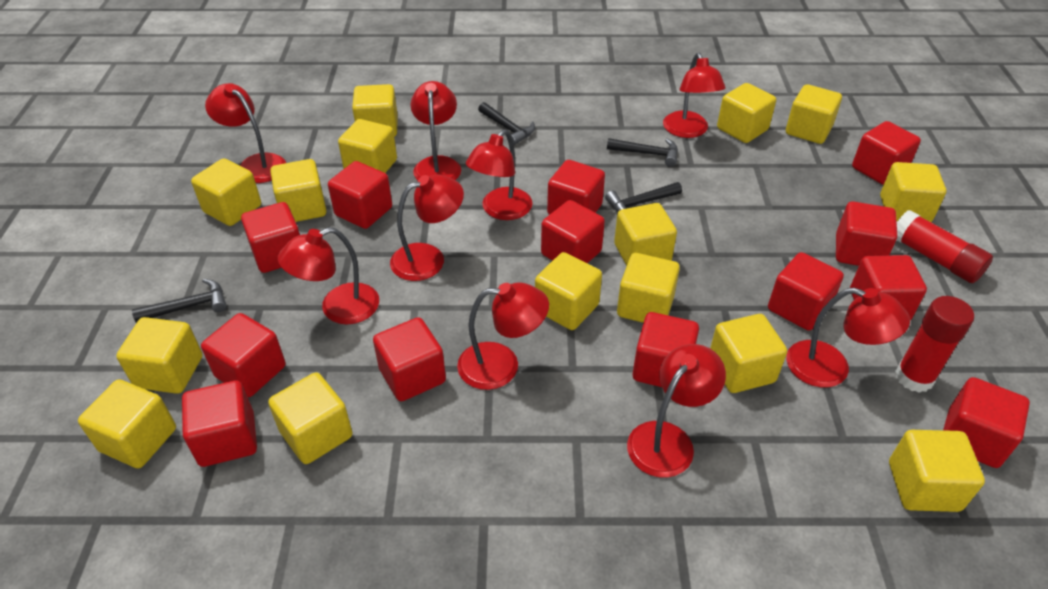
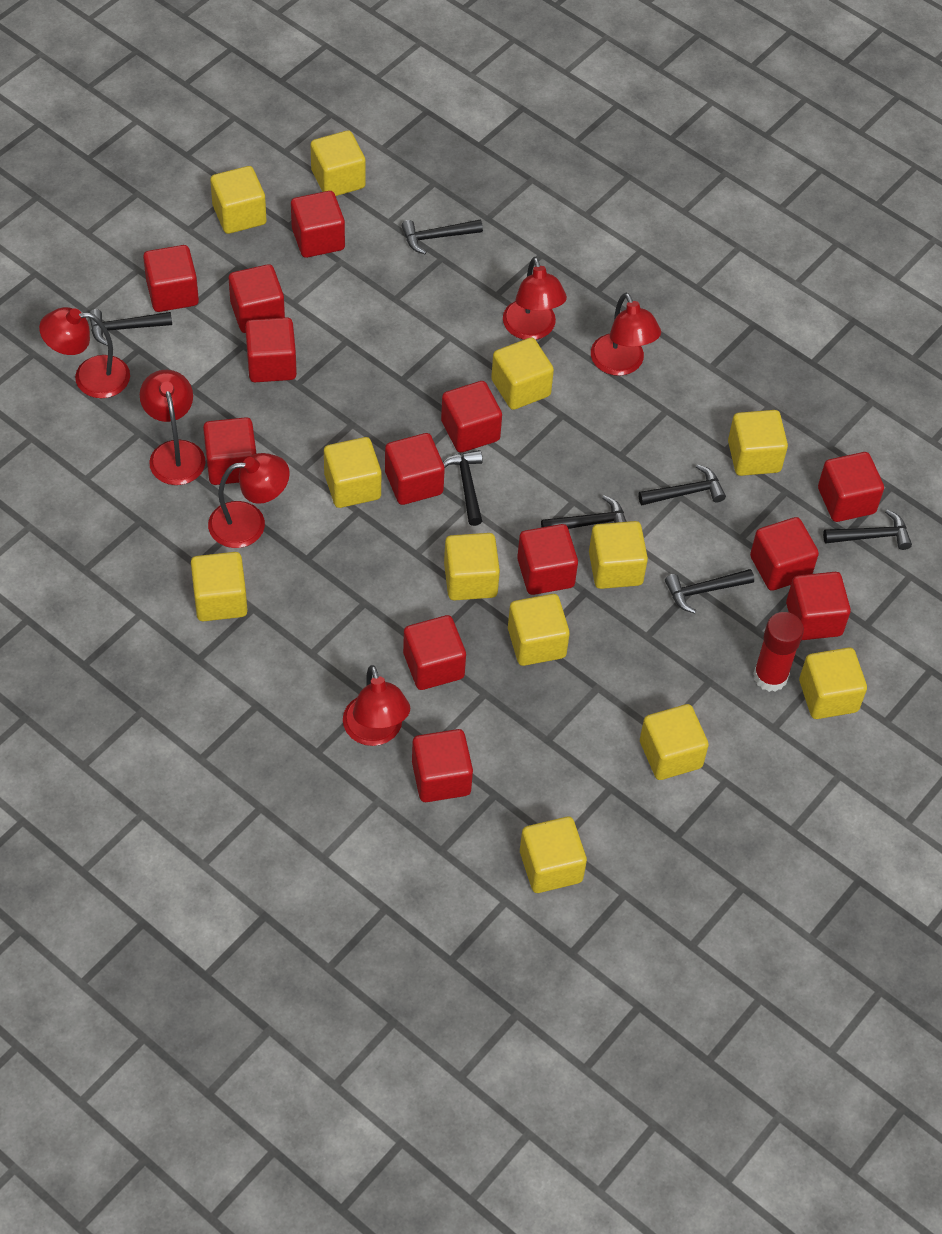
black hammer: 4 -> 7
red glue stick: 2 -> 1
red lamp: 9 -> 6
yellow cube: 15 -> 12

